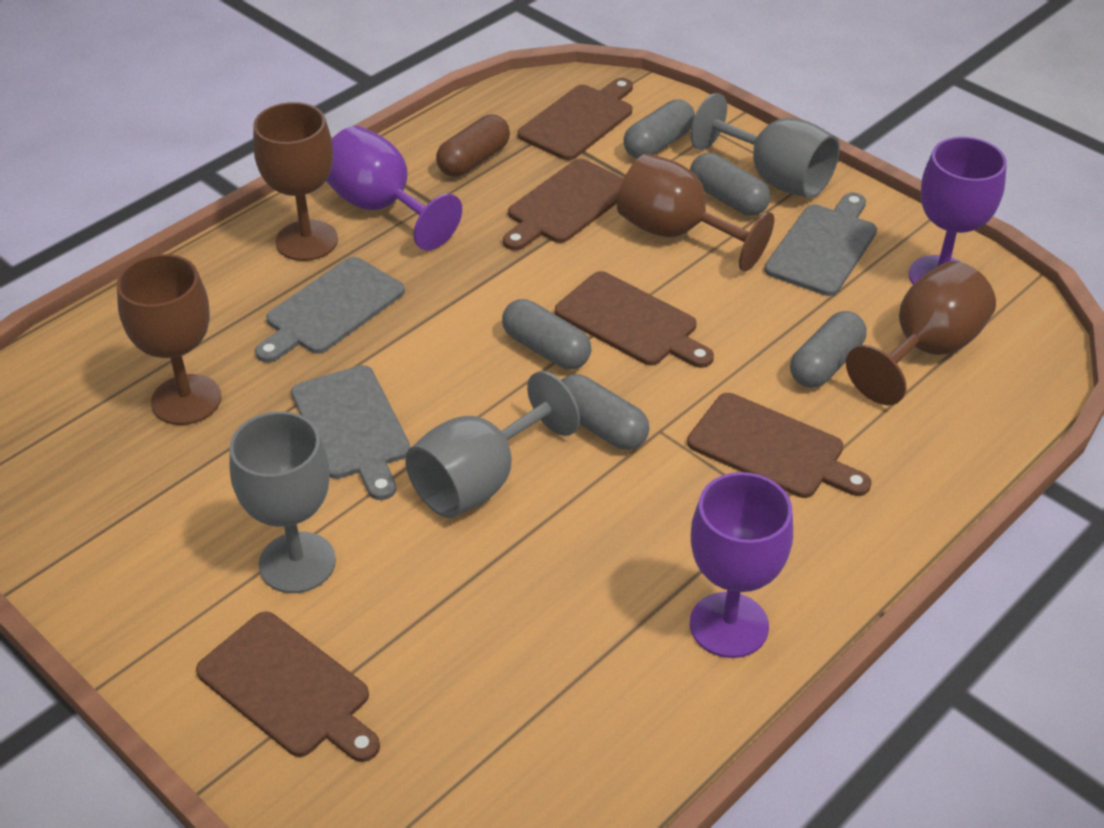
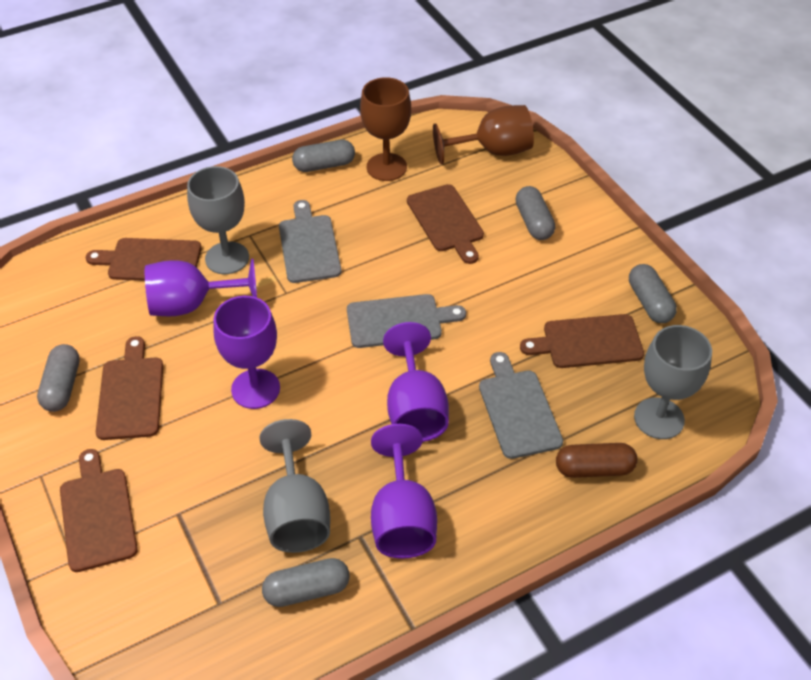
brown goblet: 4 -> 2
purple goblet: 3 -> 4

